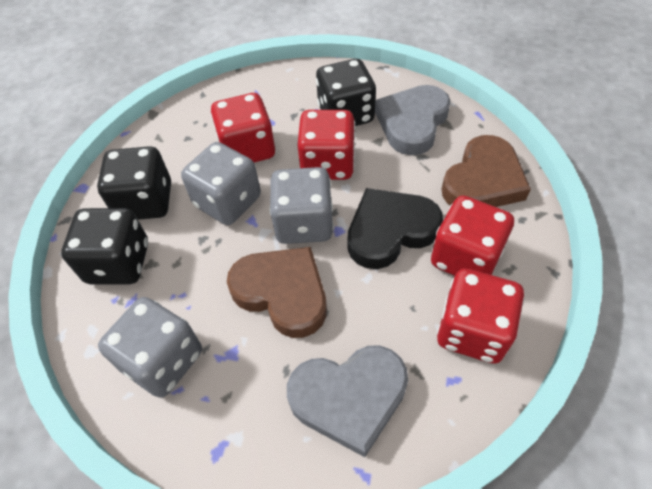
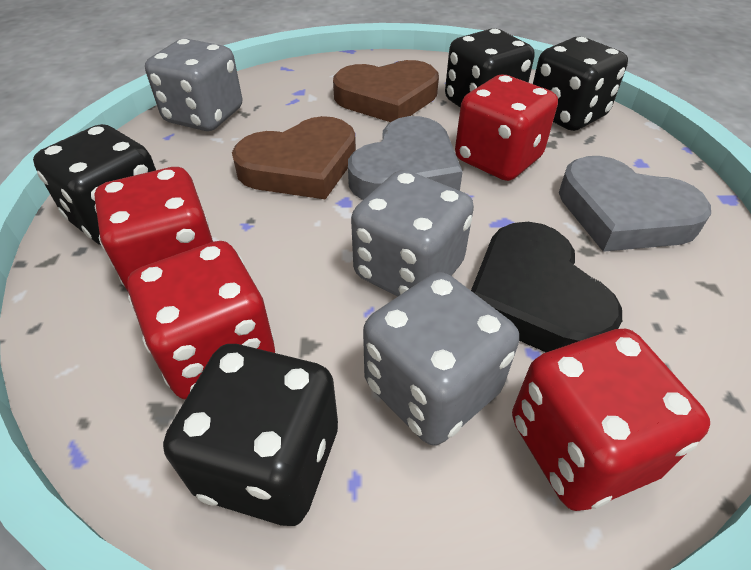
black dice: 3 -> 4

